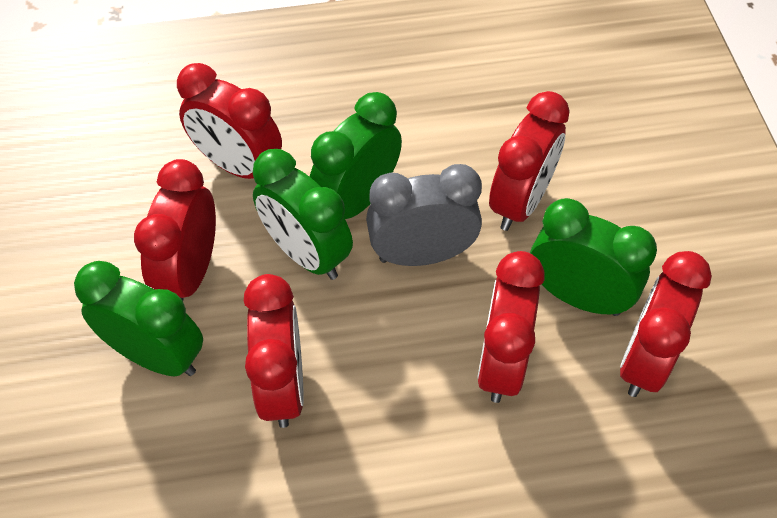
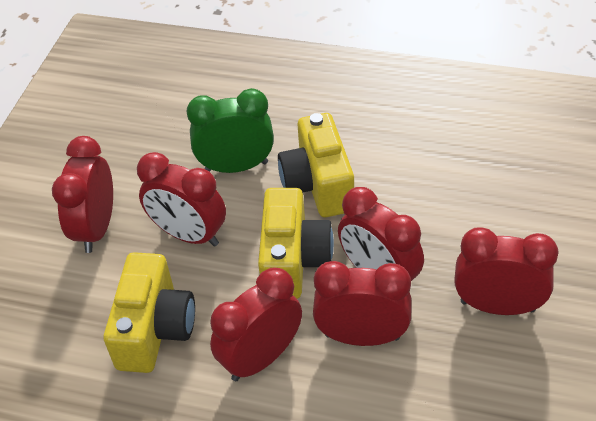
green clock: 4 -> 1
grey clock: 1 -> 0
yellow camera: 0 -> 3

